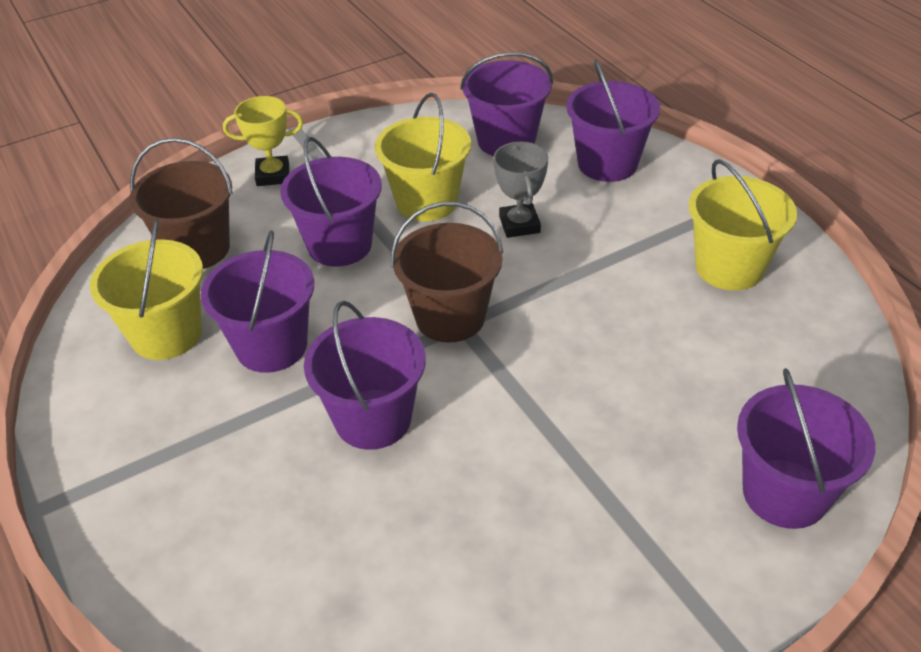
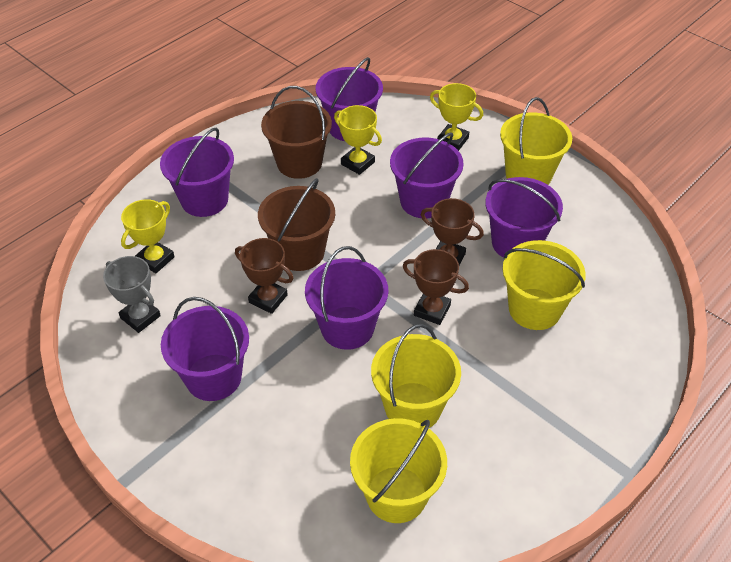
brown trophy: 0 -> 3
yellow bucket: 3 -> 4
yellow trophy: 1 -> 3

